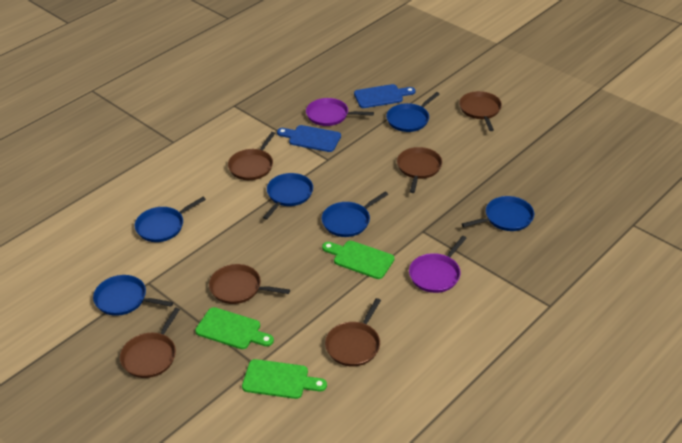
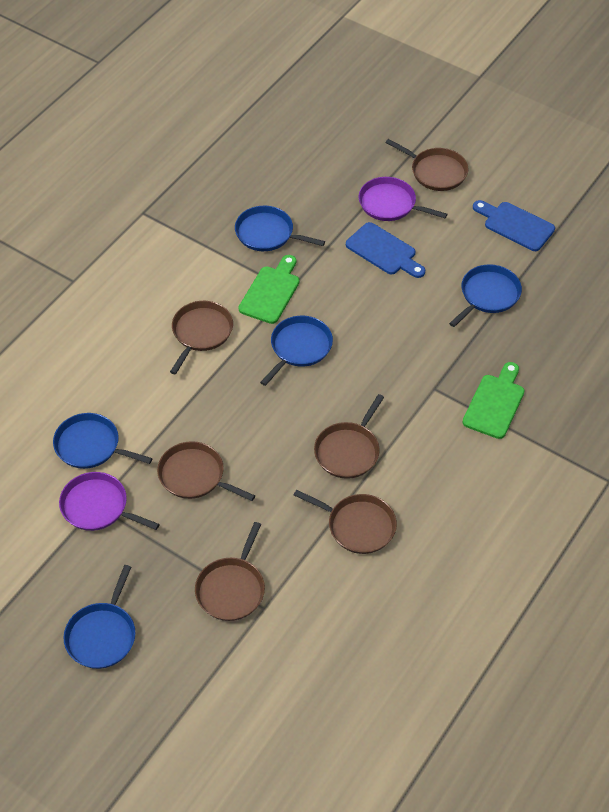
blue pan: 6 -> 5
green cutting board: 3 -> 2

